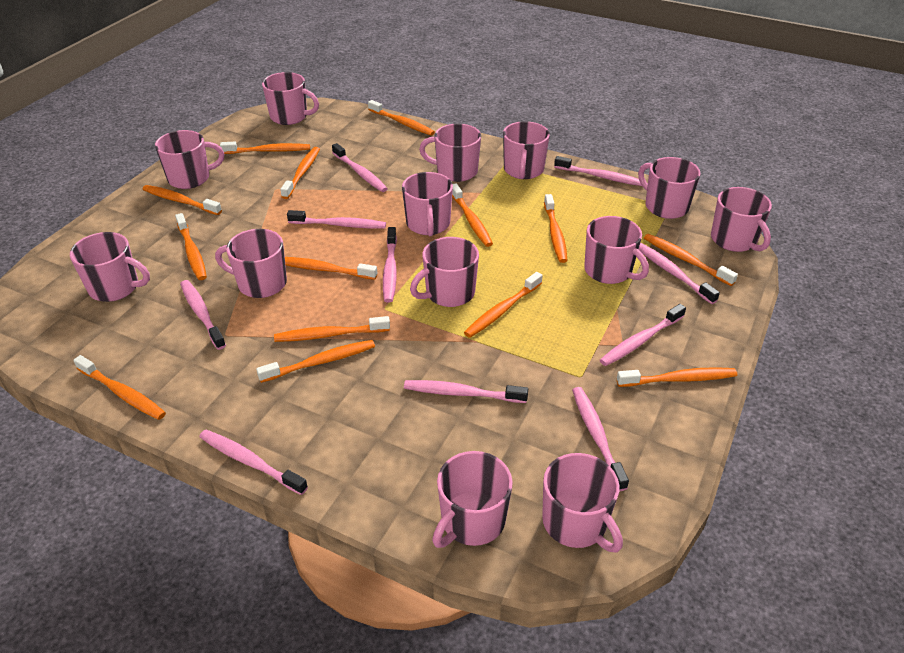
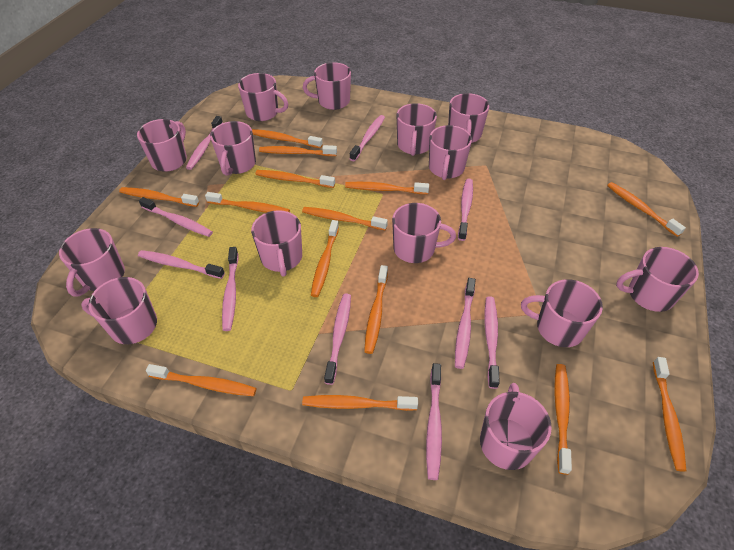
pink mug: 13 -> 14

